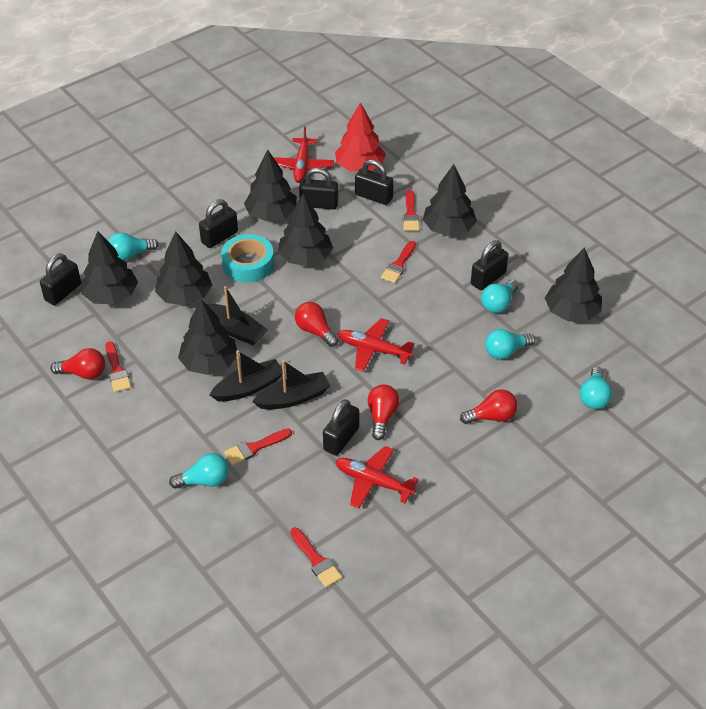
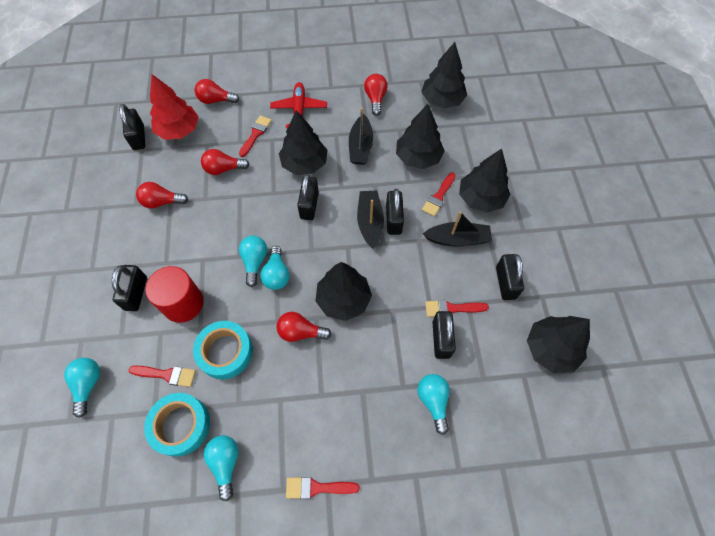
black tree: 7 -> 6
red cylinder: 0 -> 1
red light bulb: 4 -> 5
red plane: 3 -> 1
turquoise tape: 1 -> 2

